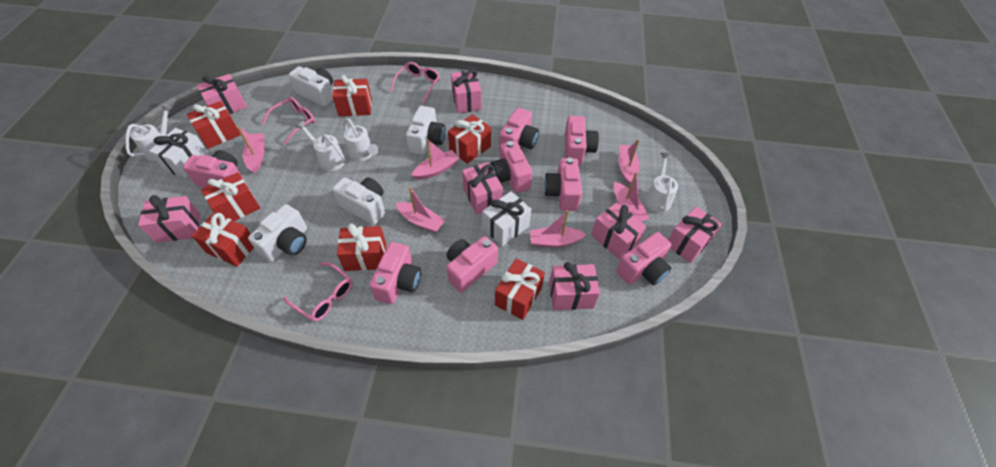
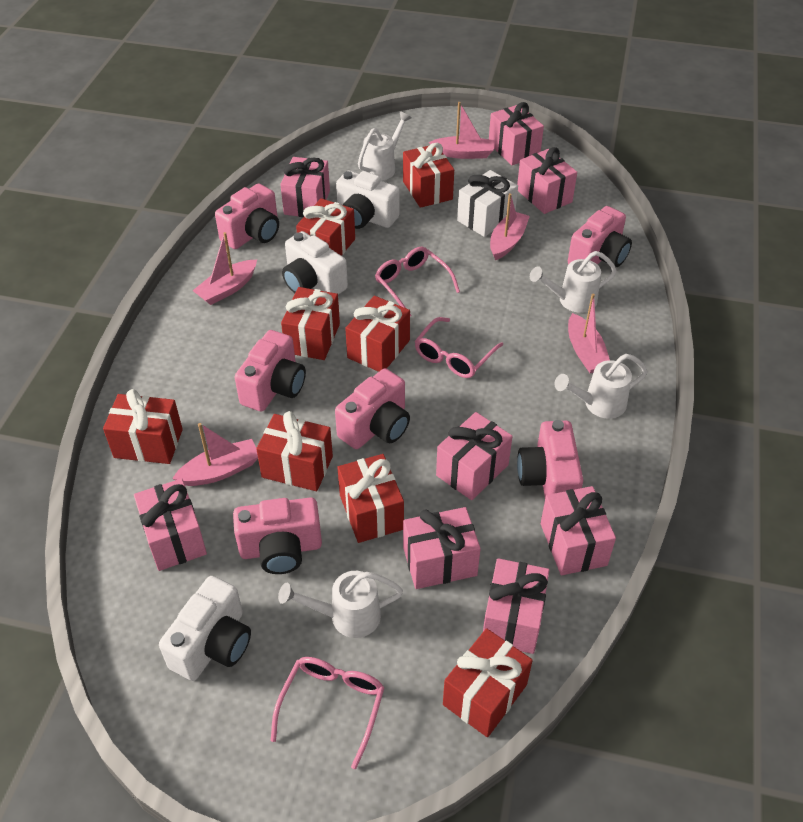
pink boat: 6 -> 5
pink camera: 8 -> 6
pink gift: 7 -> 8
red gift: 7 -> 8
white camera: 4 -> 3
white gift: 2 -> 1

